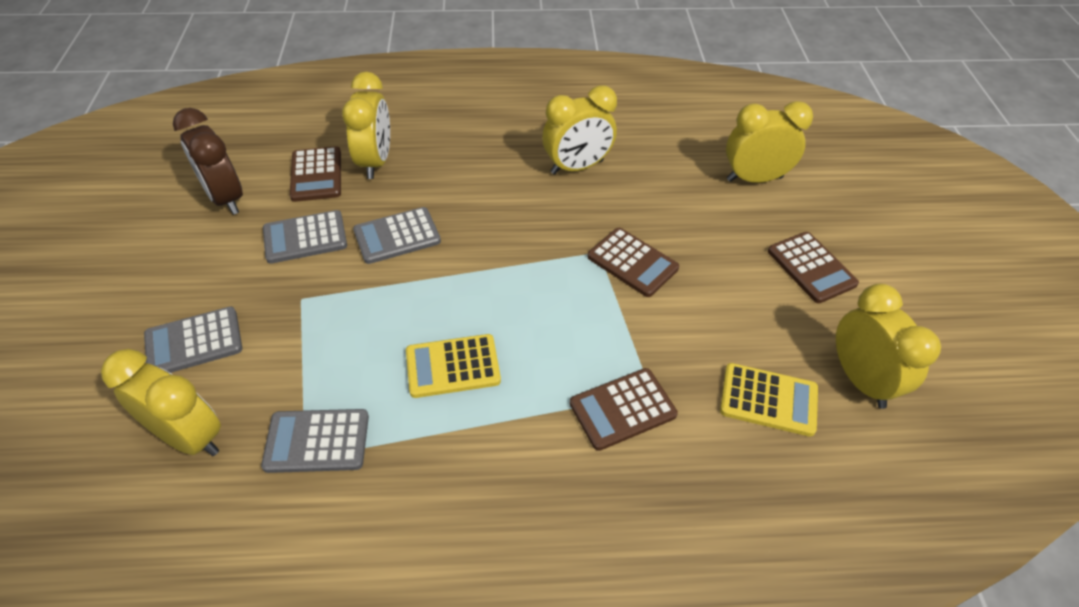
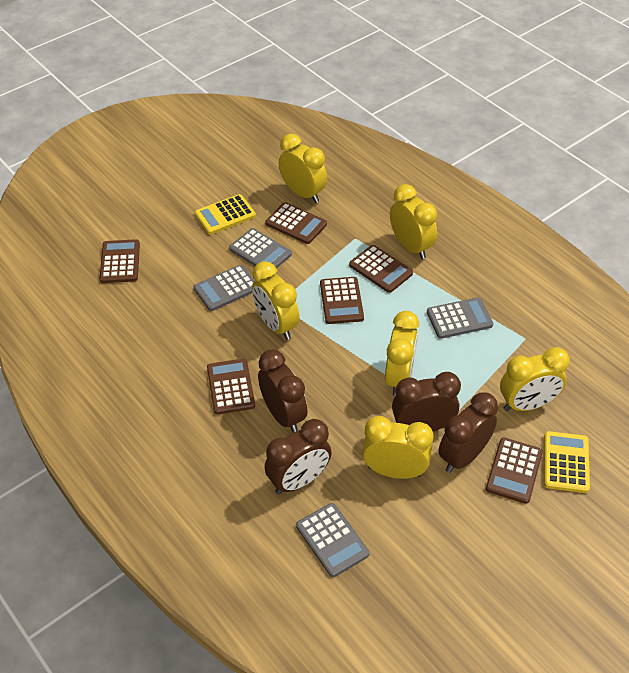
brown calculator: 4 -> 6
brown clock: 1 -> 4
yellow clock: 5 -> 6

